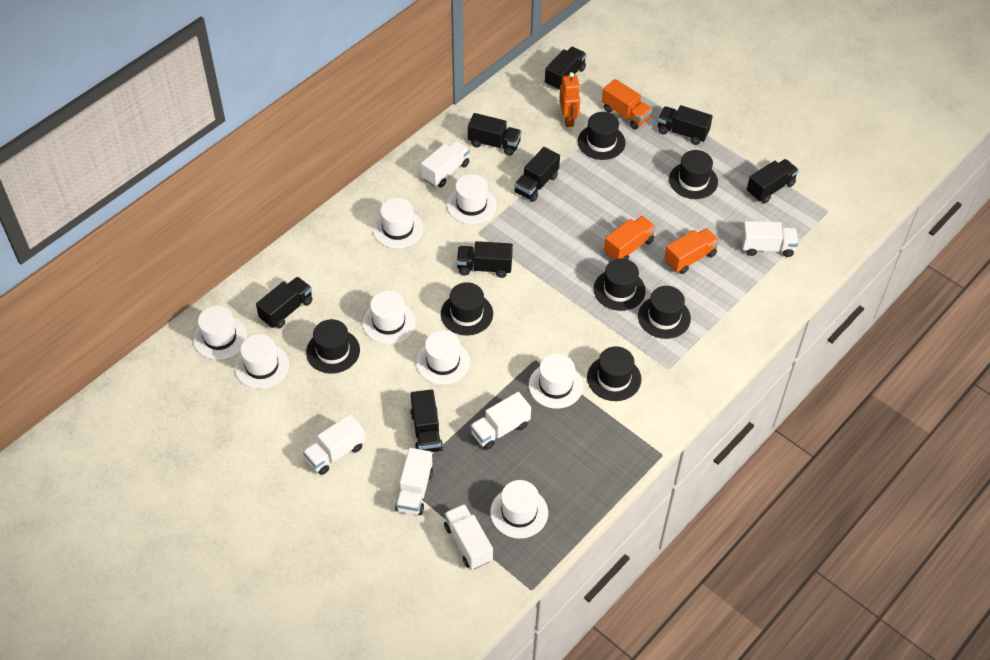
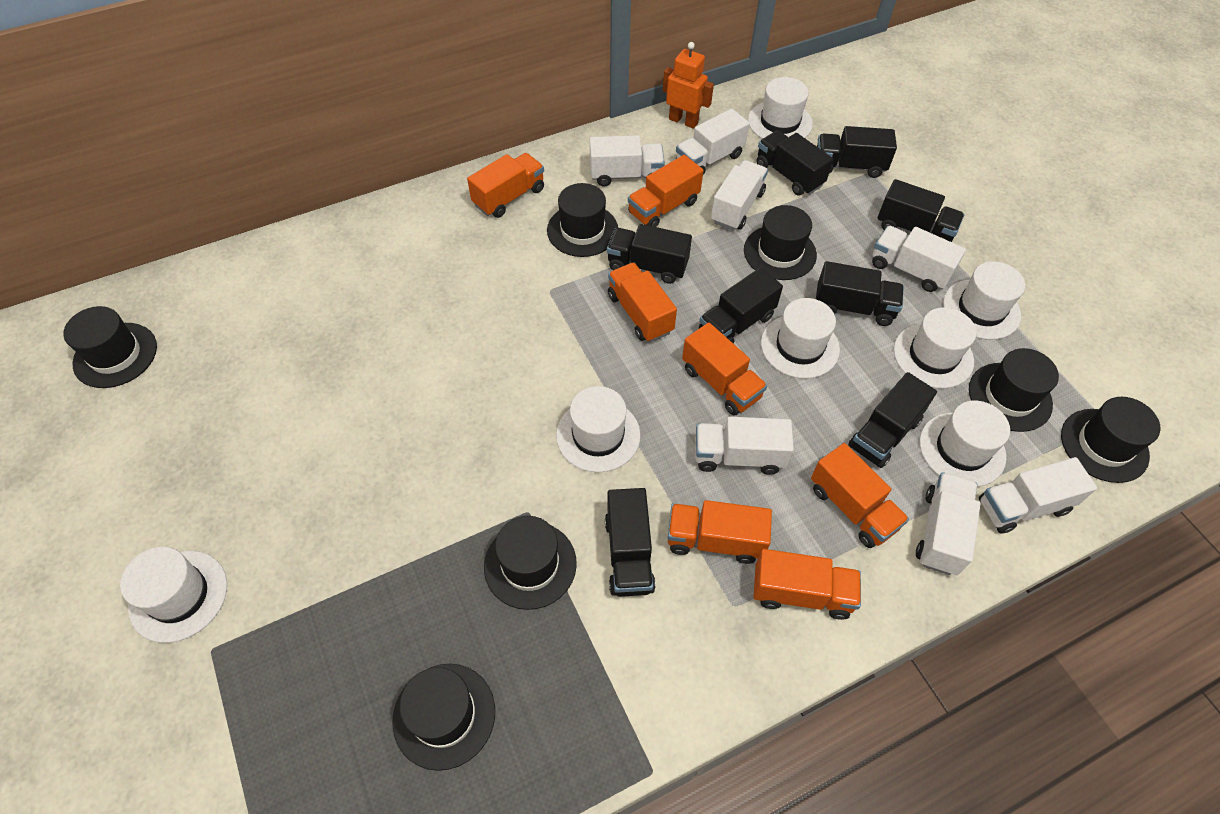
orange truck: 3 -> 7
white hat: 8 -> 7
white truck: 6 -> 7

